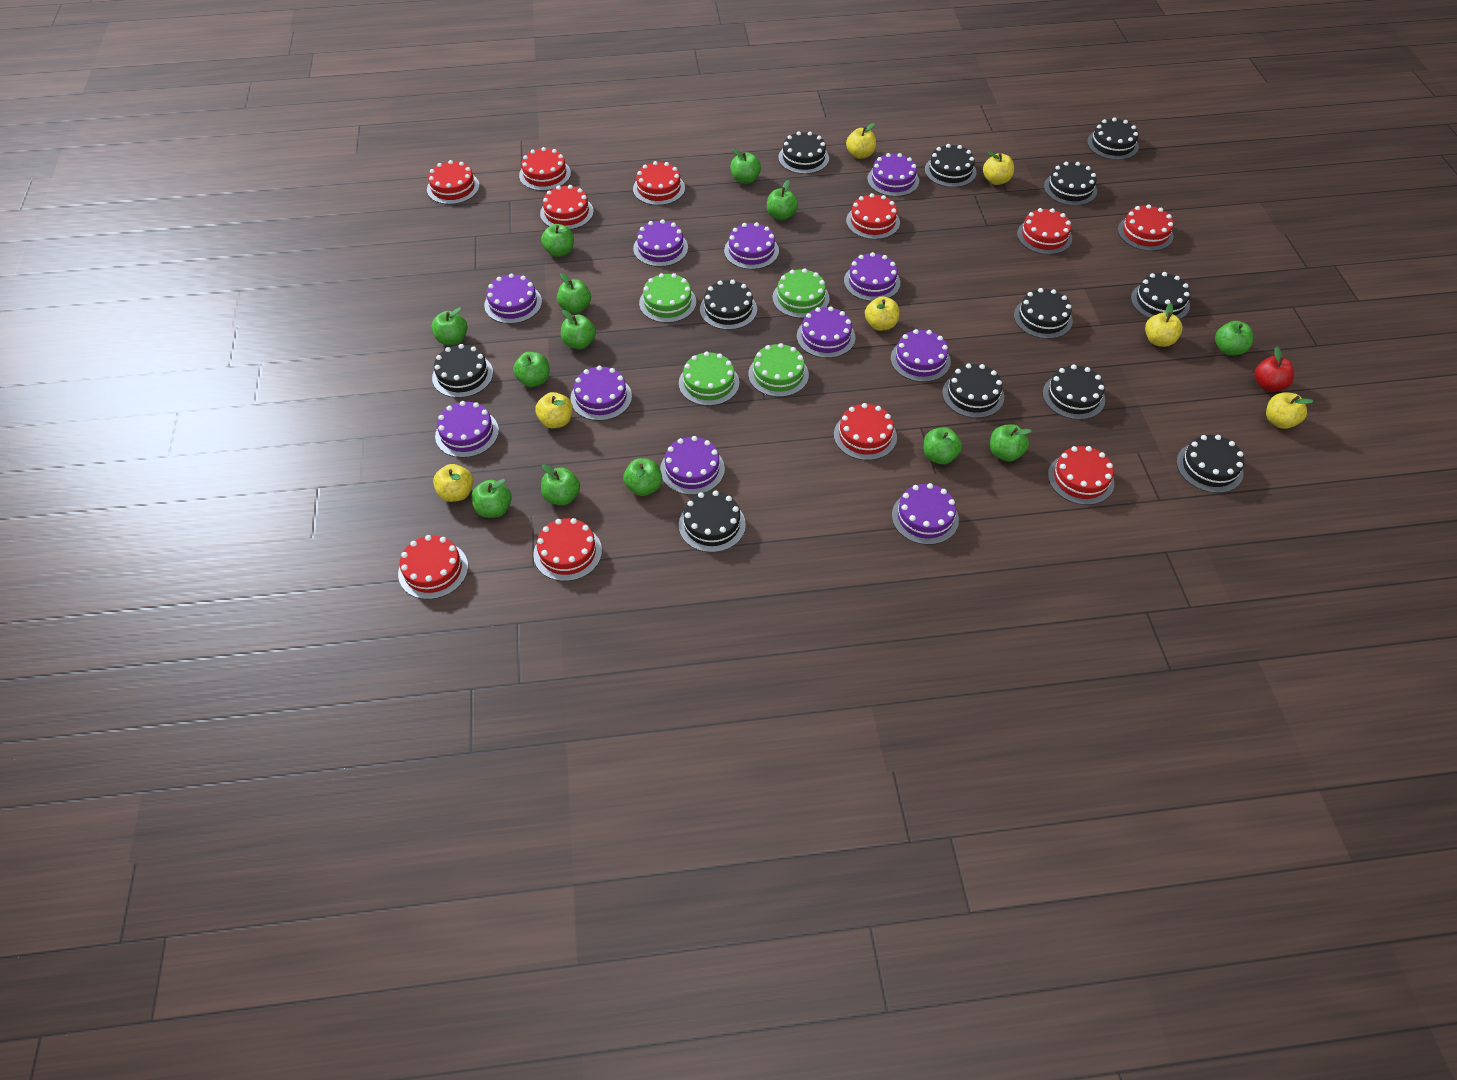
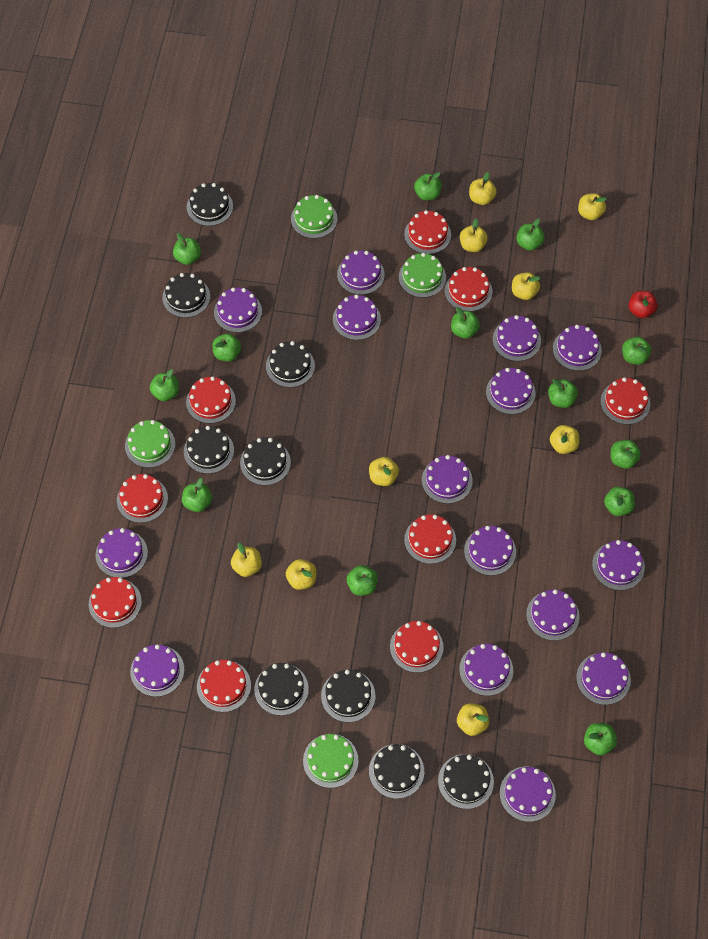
black cake: 12 -> 9
purple cake: 11 -> 15
red cake: 11 -> 9
yellow apple: 7 -> 9

